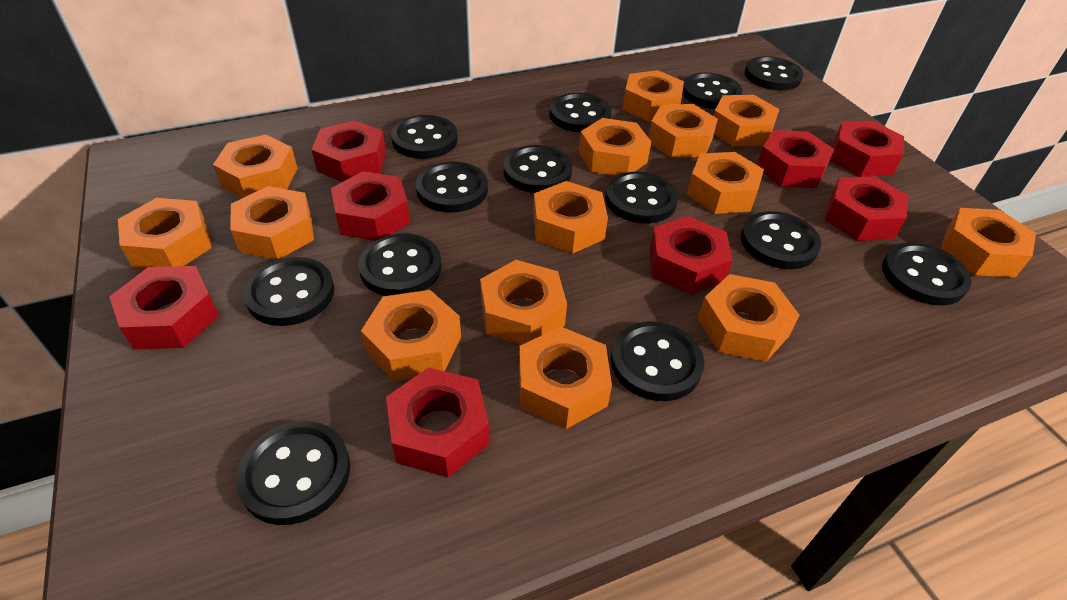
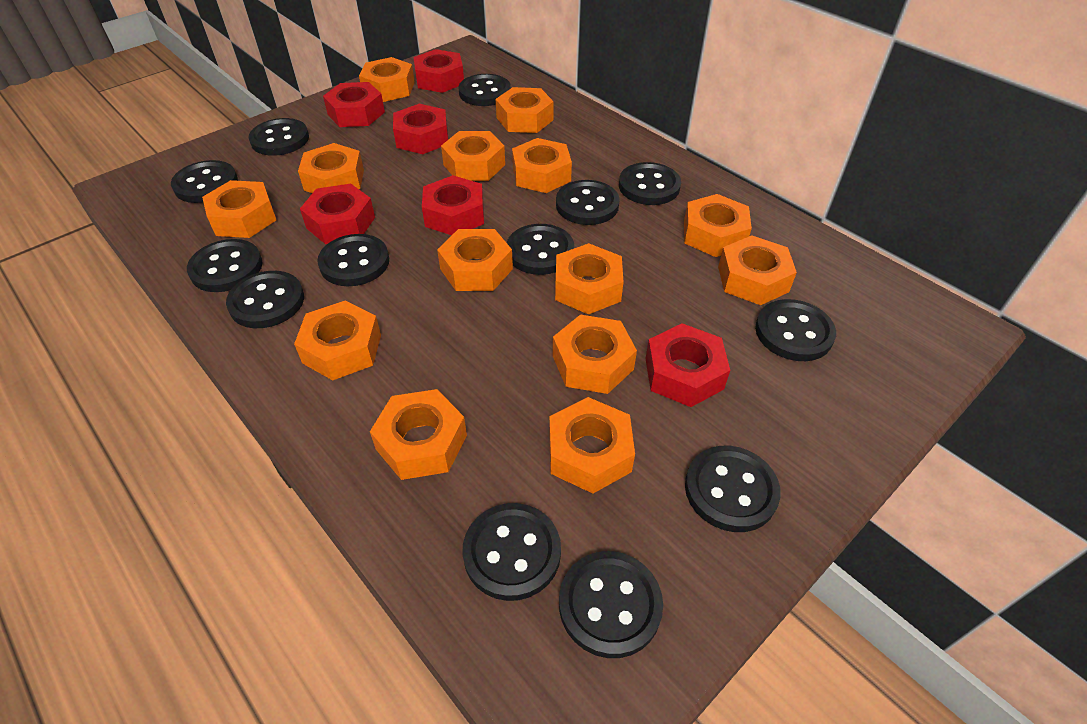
red nut: 8 -> 6

